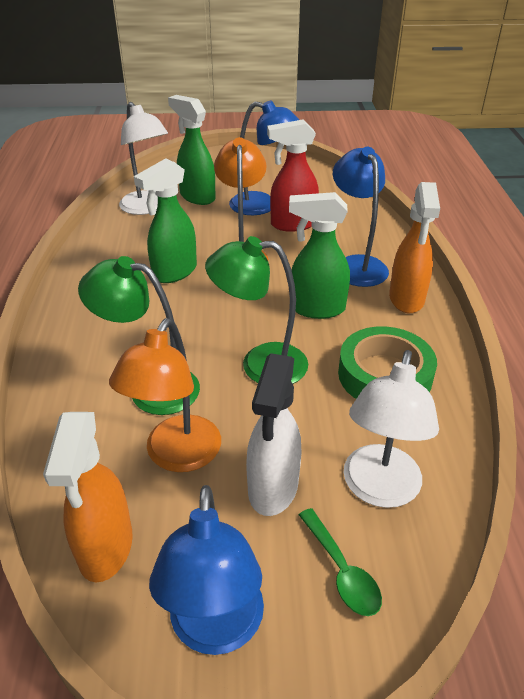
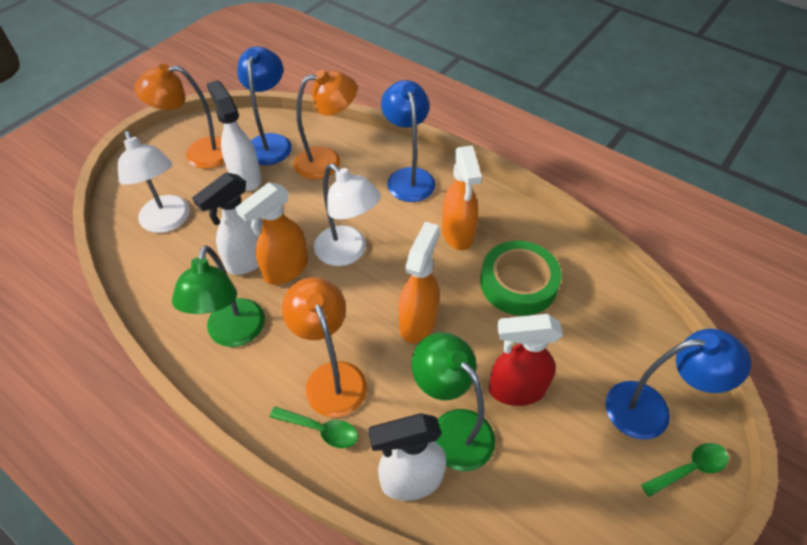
green spoon: 1 -> 2
green spray bottle: 3 -> 0
orange lamp: 2 -> 3
orange spray bottle: 2 -> 3
white spray bottle: 1 -> 3

